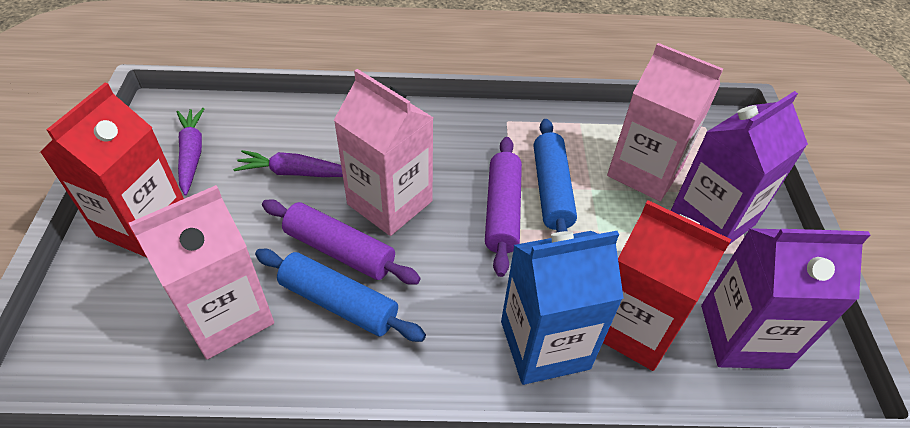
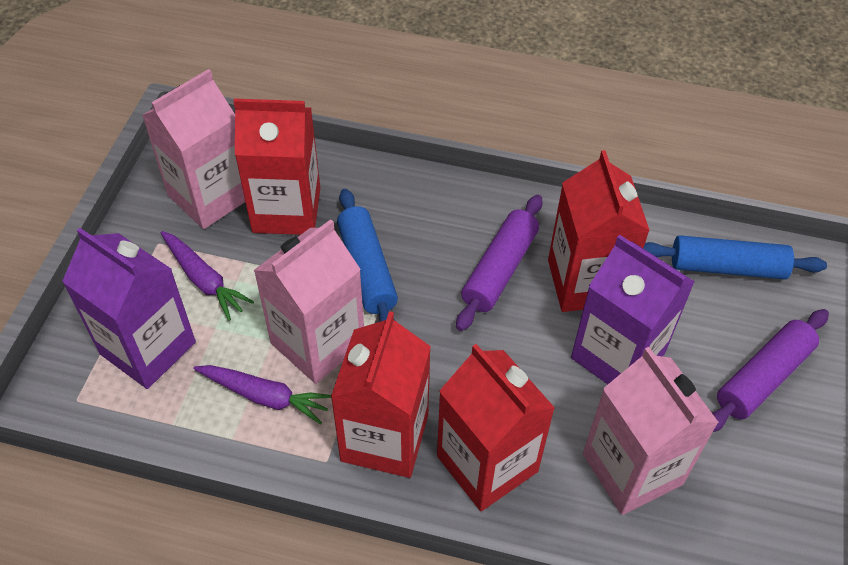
blue carton: 1 -> 0
red carton: 2 -> 4

